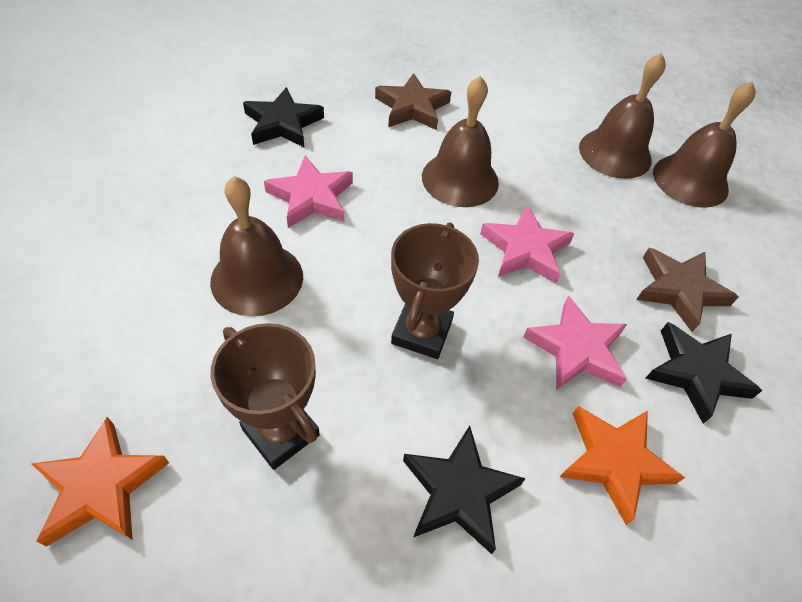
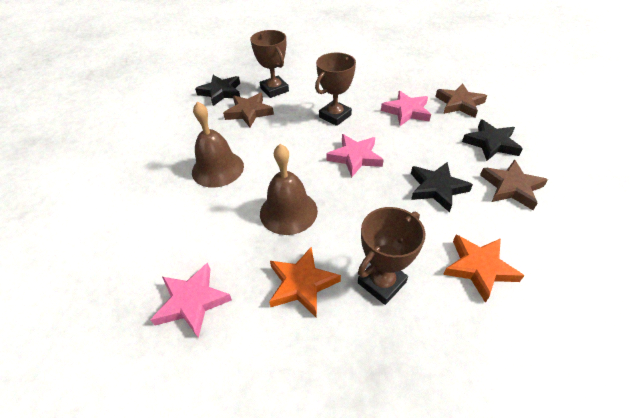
brown bell: 4 -> 2
brown star: 2 -> 3
brown trophy: 2 -> 3

